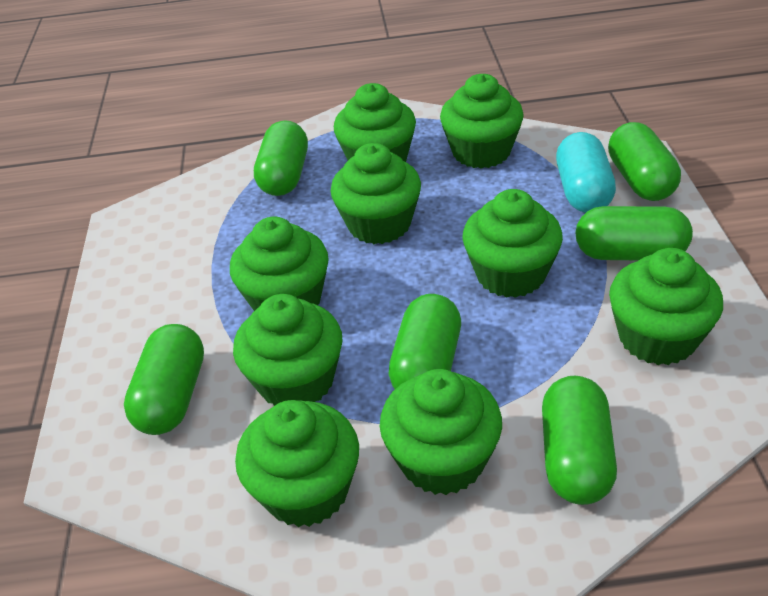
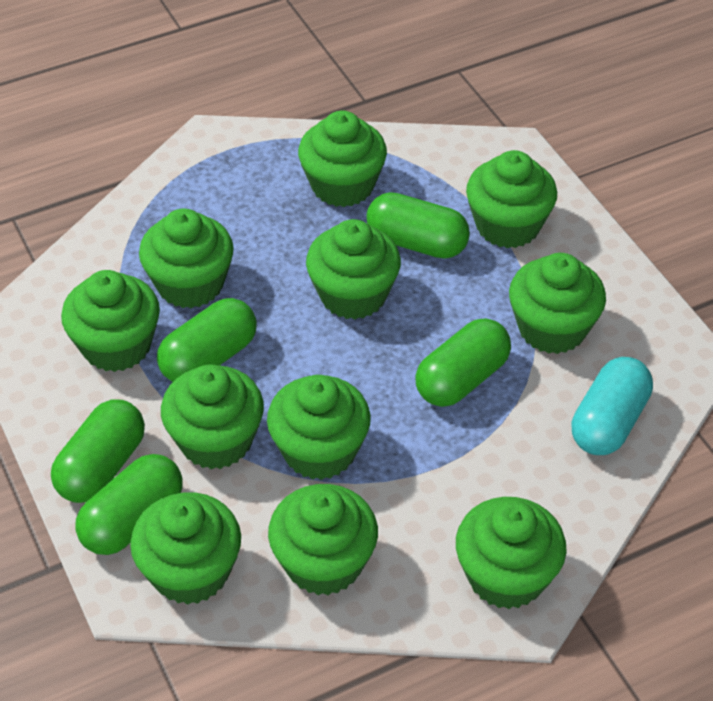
green capsule: 6 -> 5
green cupcake: 9 -> 11

